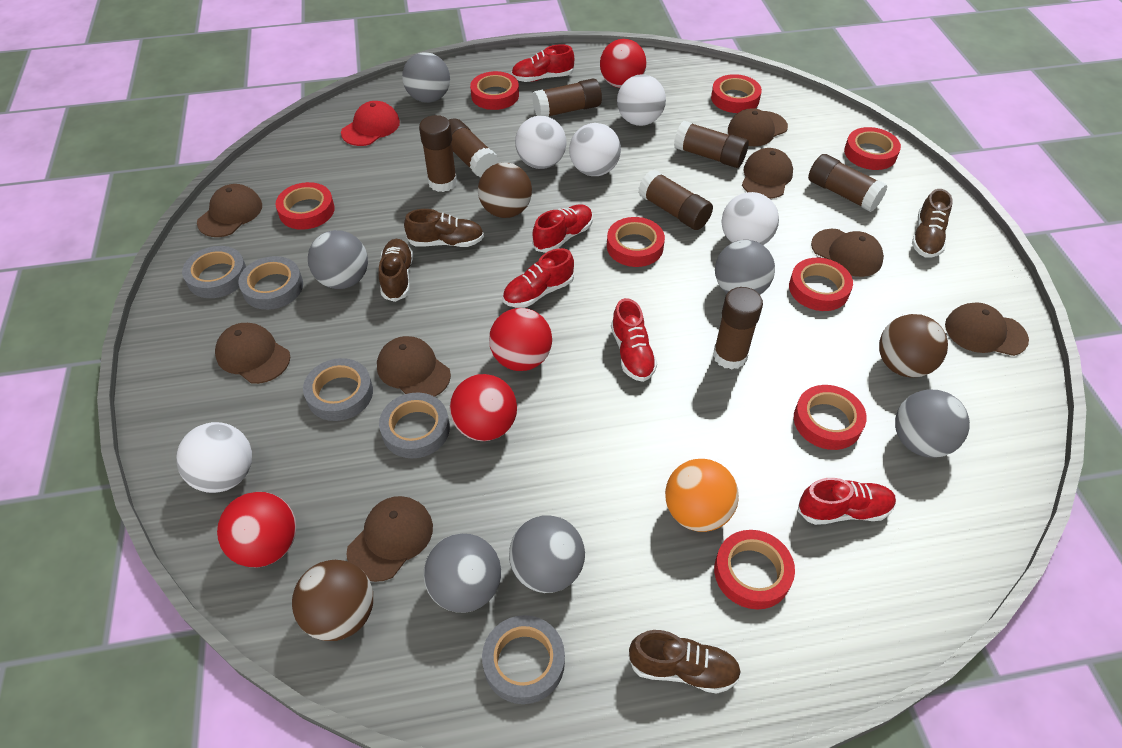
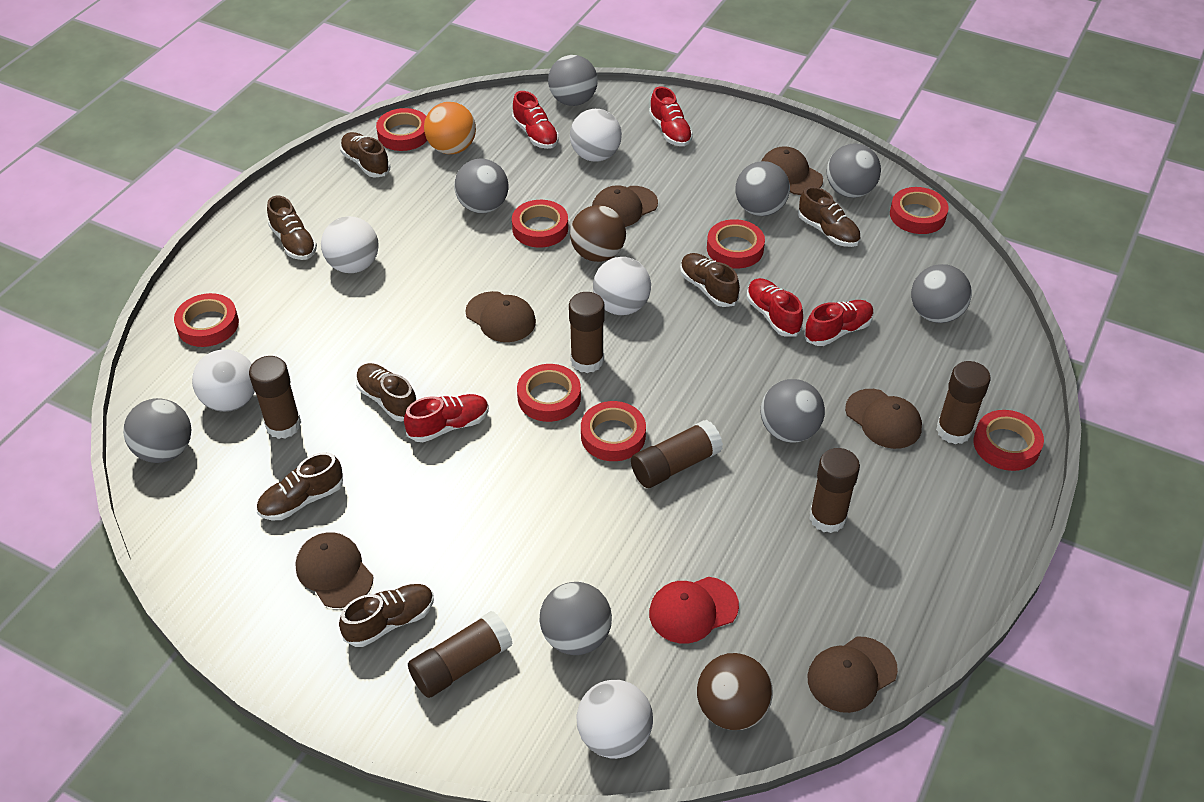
brown ball: 3 -> 2
brown cap: 8 -> 6
brown glue stick: 7 -> 6
brown shoe: 4 -> 7
grey ball: 6 -> 8
grey tape: 5 -> 0
red ball: 4 -> 0

